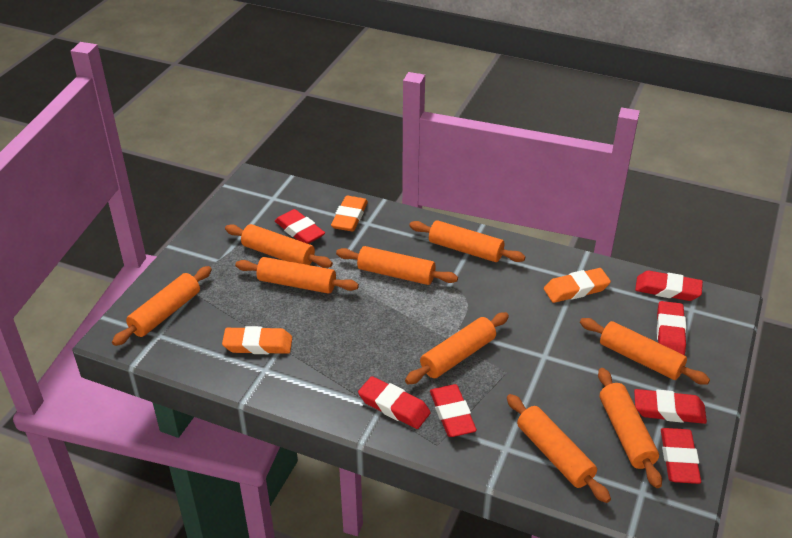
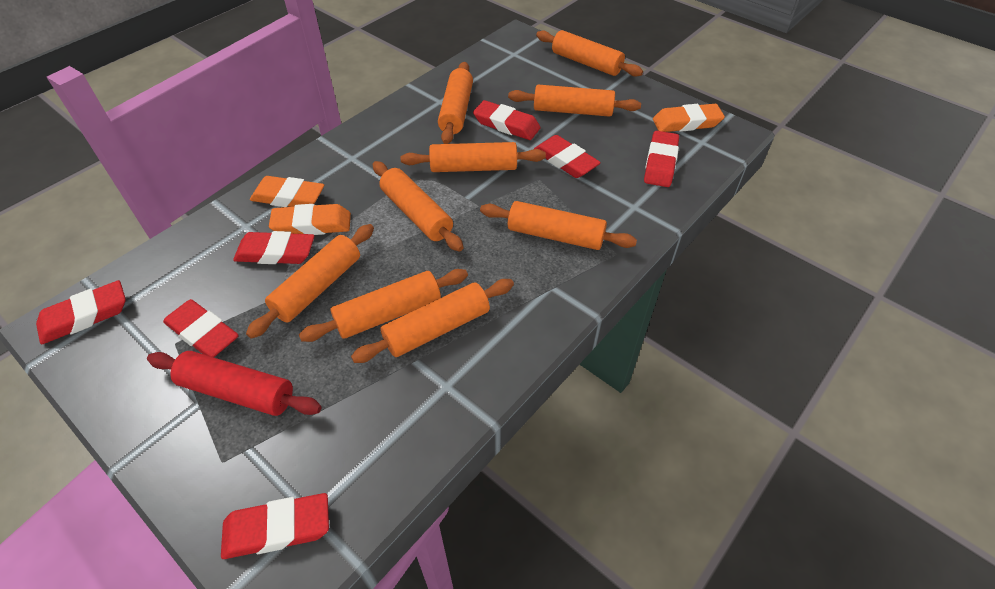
red rolling pin: 0 -> 1

